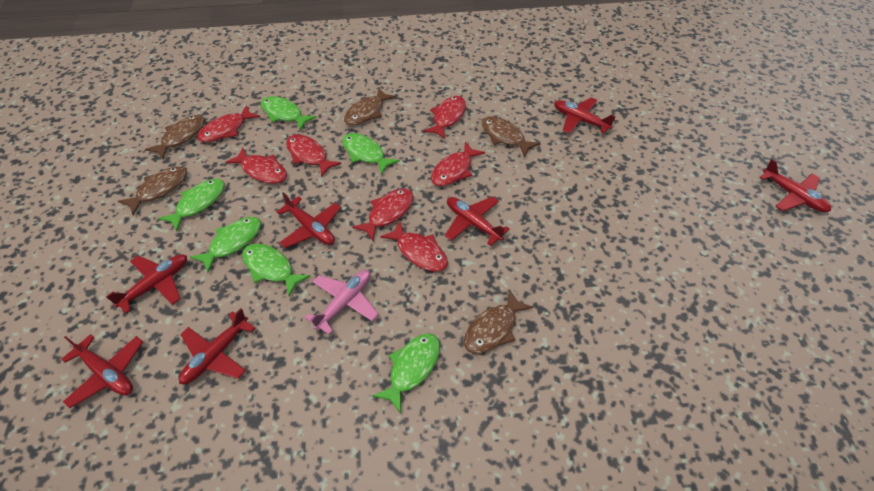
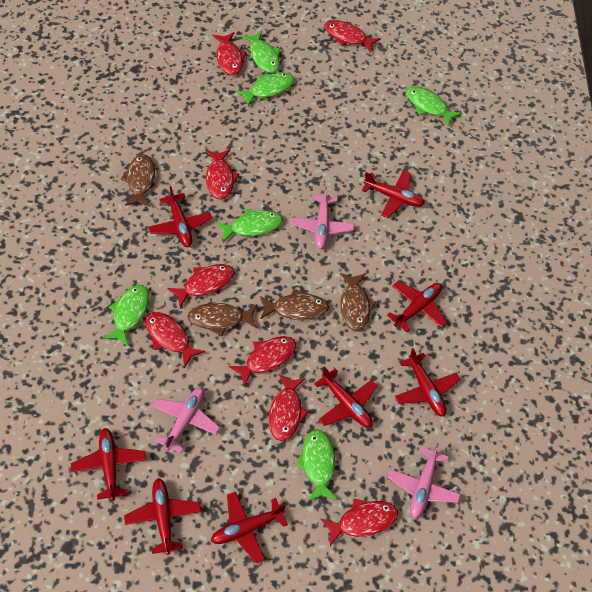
brown fish: 5 -> 4
pink plane: 1 -> 3
red fish: 7 -> 8
red plane: 7 -> 8

